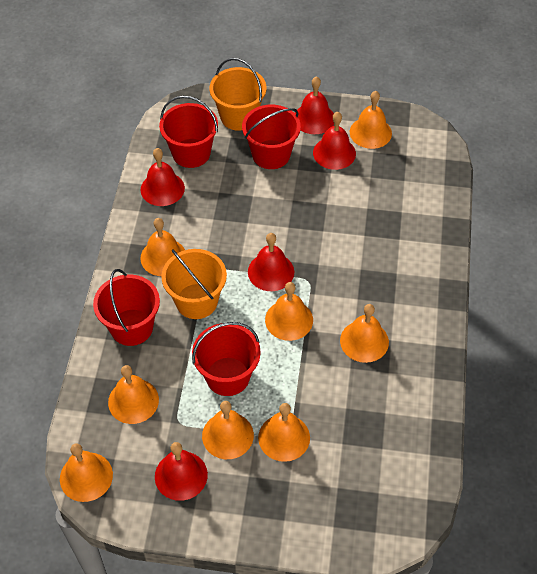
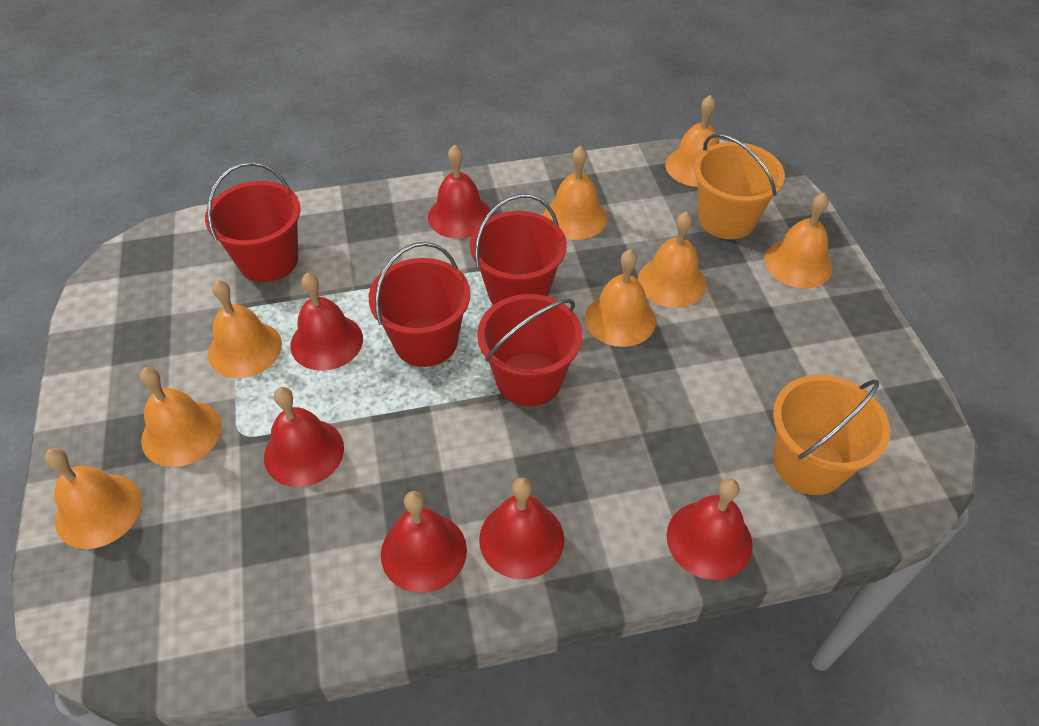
red bell: 5 -> 6

